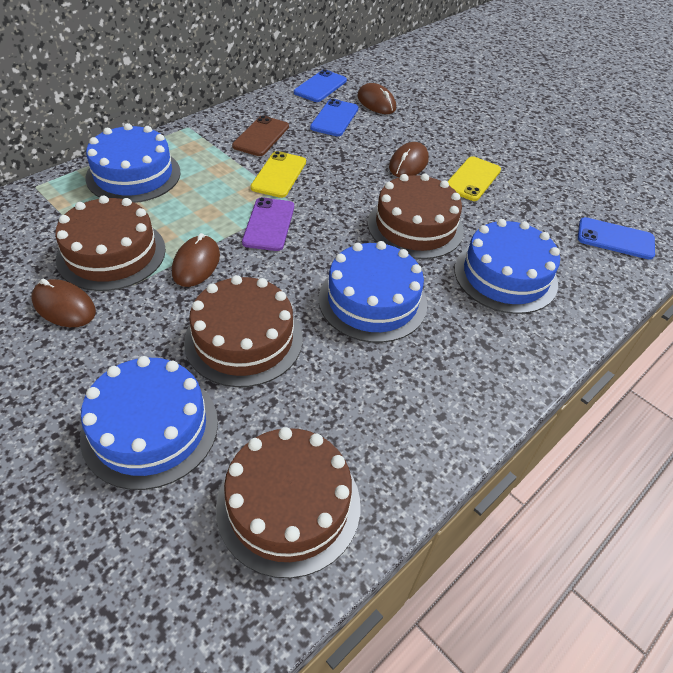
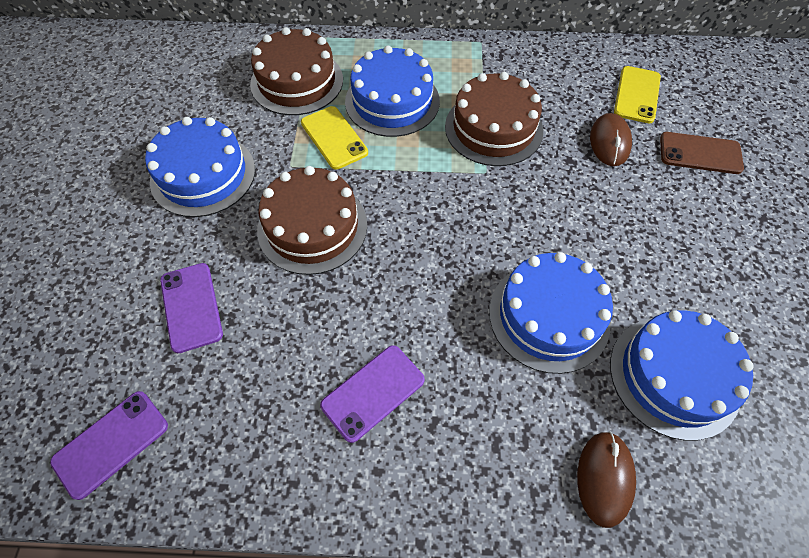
blue phone: 3 -> 0
brown cake: 4 -> 3
brown mouse: 4 -> 2
purple phone: 1 -> 3

